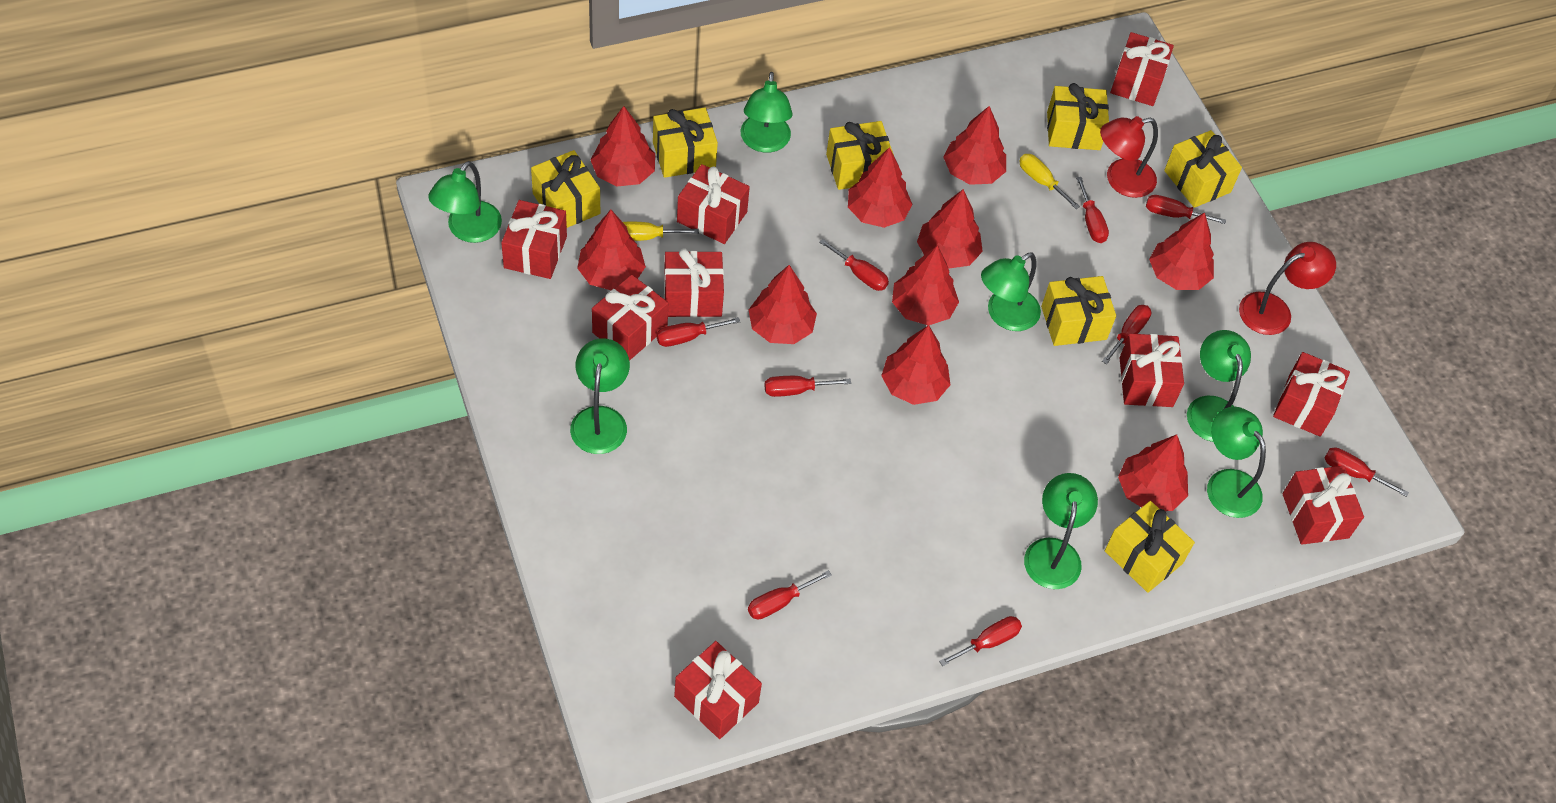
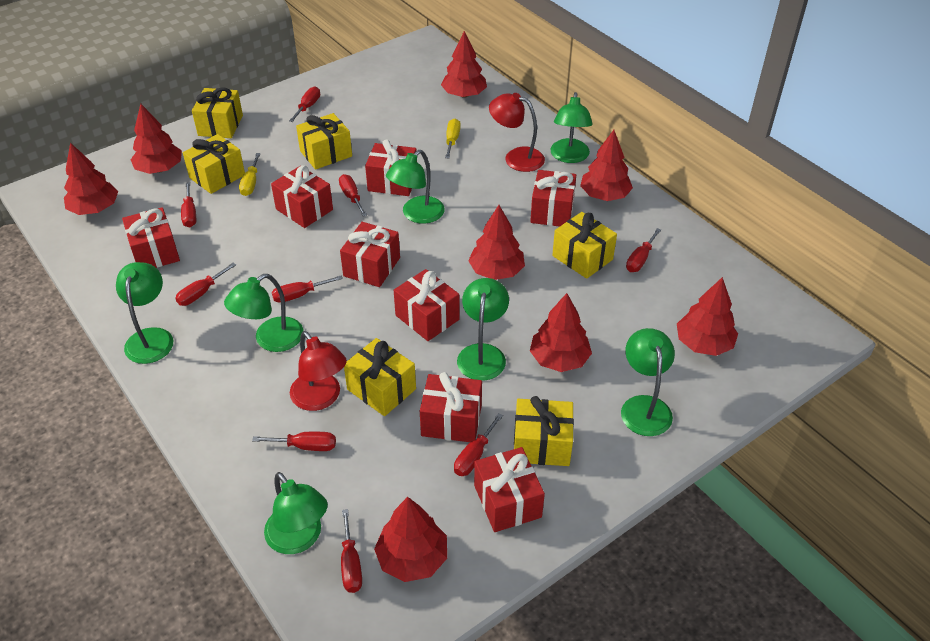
red gift: 9 -> 8
red tree: 10 -> 8
yellow gift: 7 -> 6

